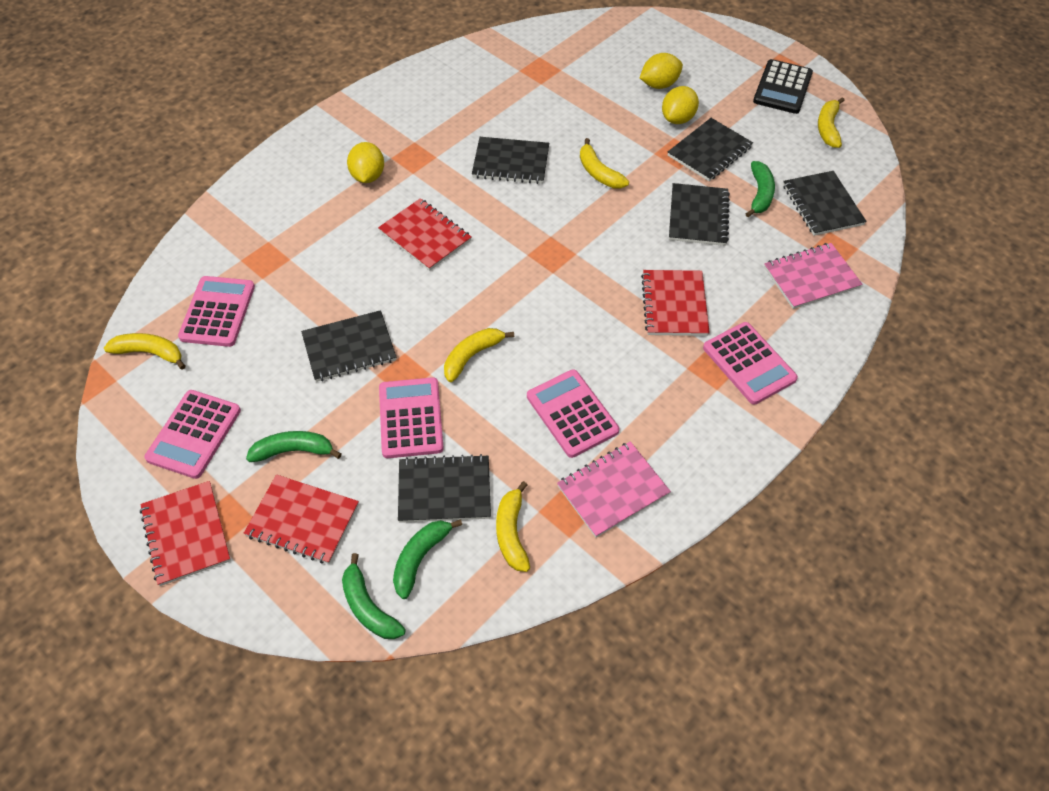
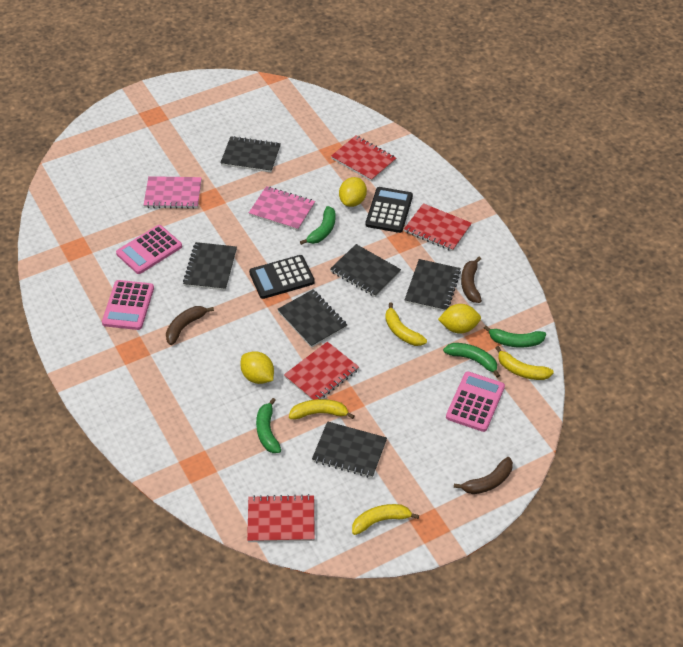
black calculator: 1 -> 2
brown banana: 0 -> 3
pink calculator: 5 -> 3
yellow banana: 5 -> 4

